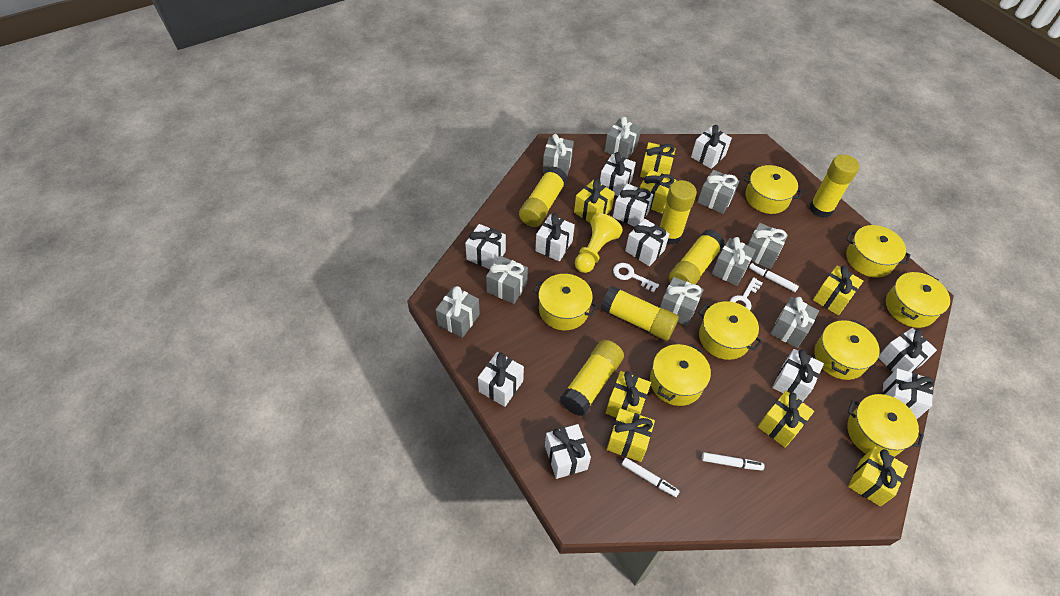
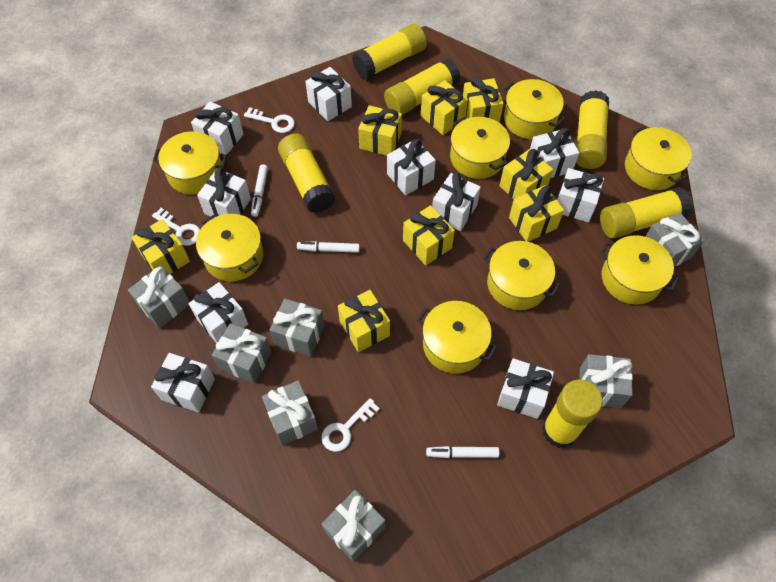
grey gift: 9 -> 7
white gift: 11 -> 10
white key: 2 -> 3
yellow pawn: 1 -> 0

